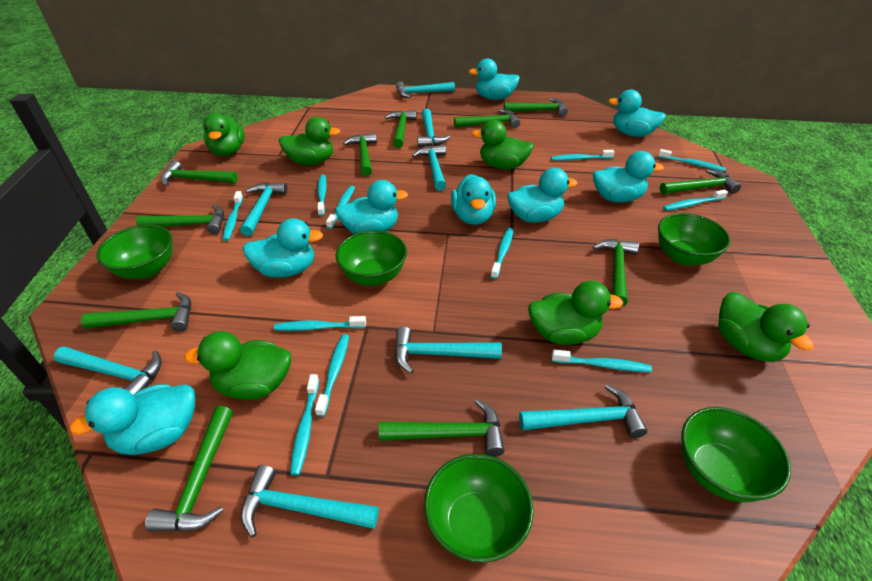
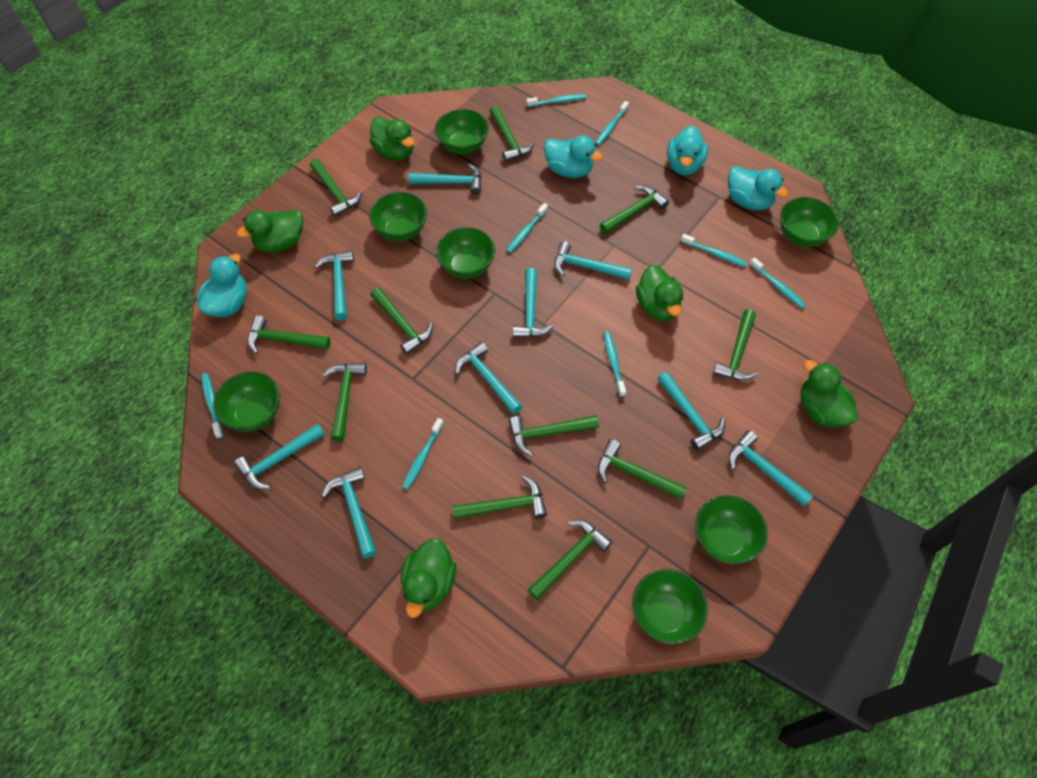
green bowl: 5 -> 7
green duck: 6 -> 5
turquoise duck: 8 -> 4
turquoise hammer: 8 -> 9
turquoise toothbrush: 11 -> 8

